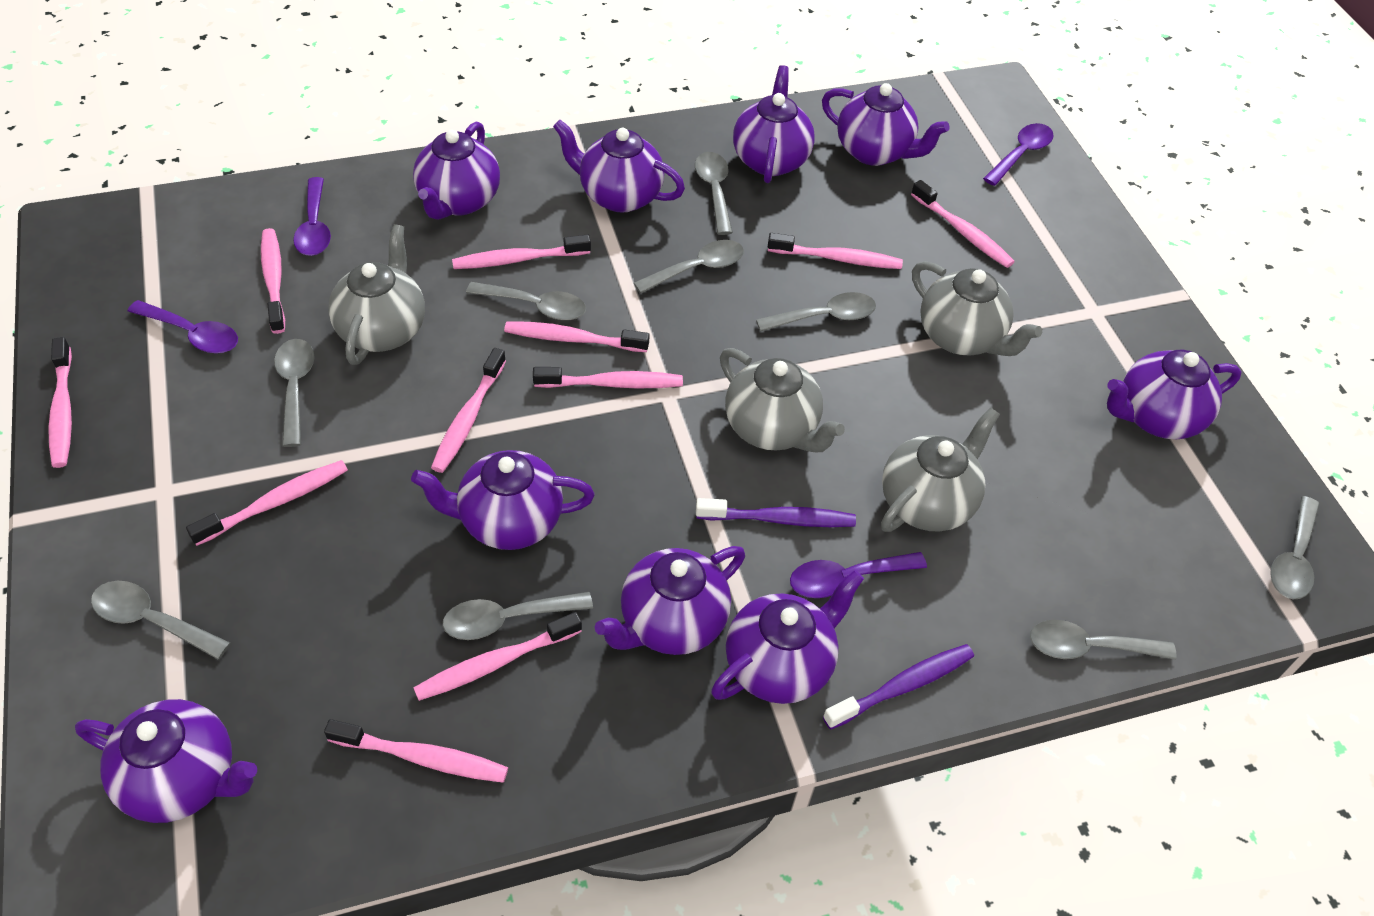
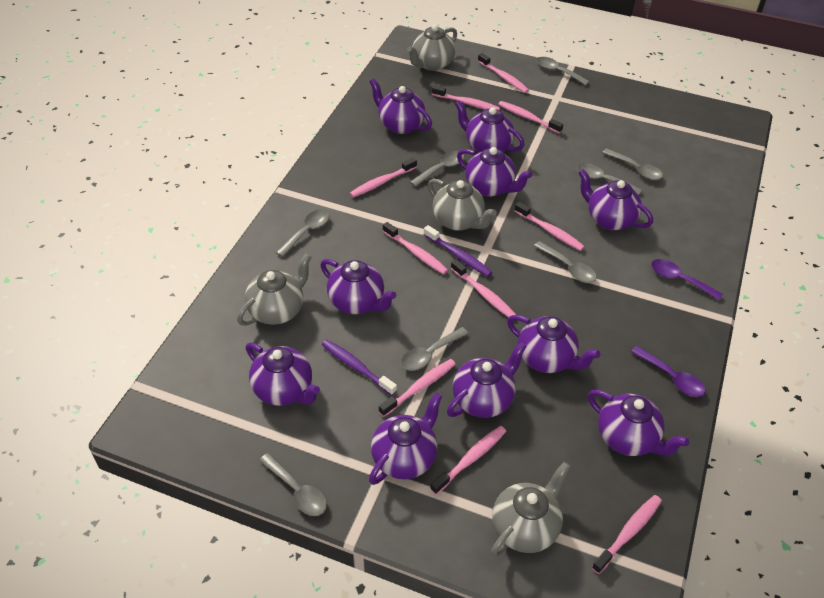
grey spoon: 9 -> 8
pink toothbrush: 11 -> 10
purple spoon: 4 -> 2
purple teapot: 9 -> 10

